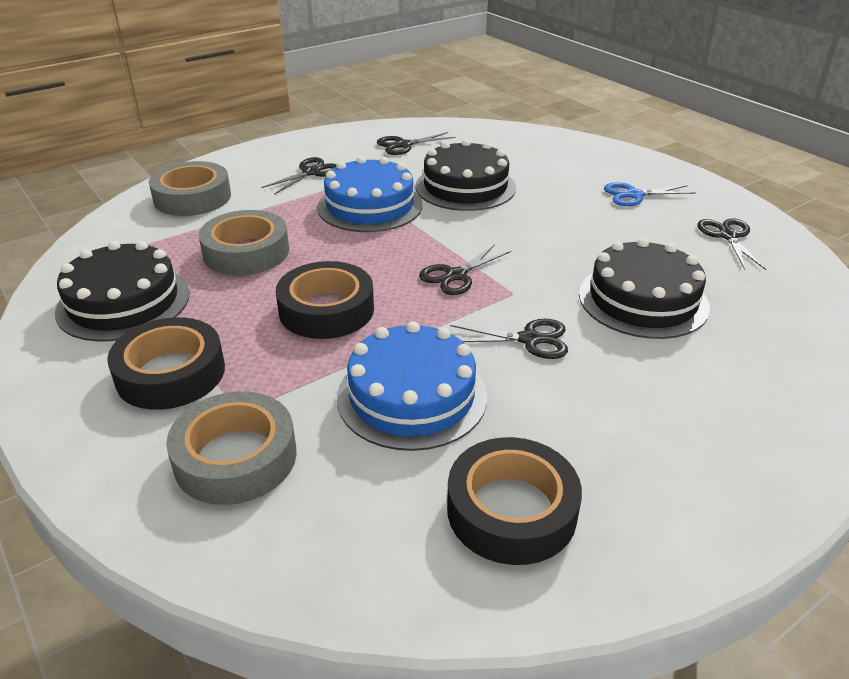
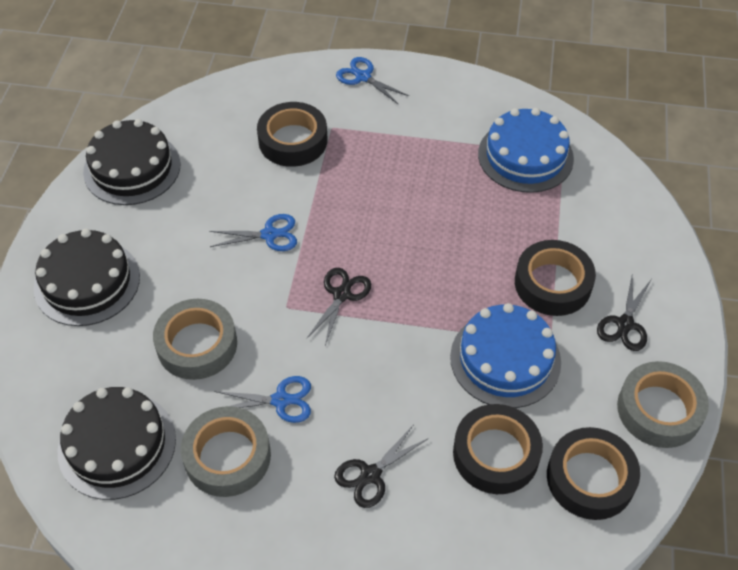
black scissors: 5 -> 3
black tape: 3 -> 4
blue scissors: 1 -> 3

